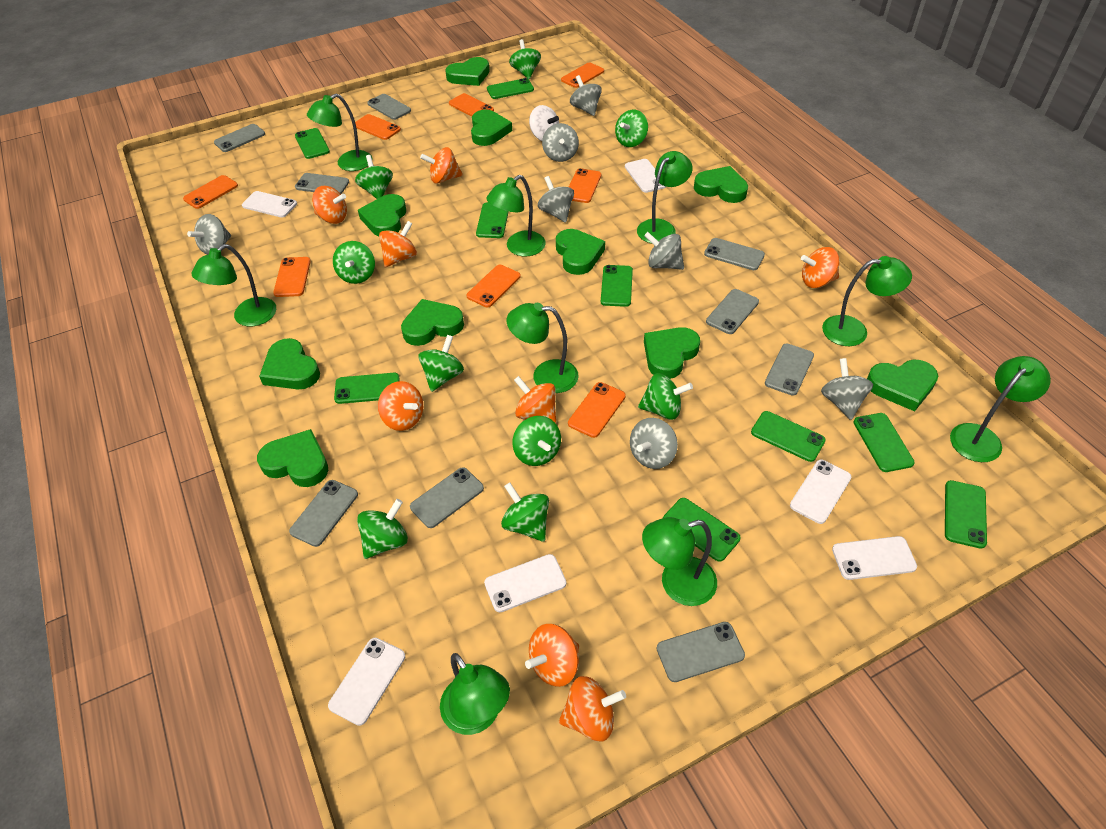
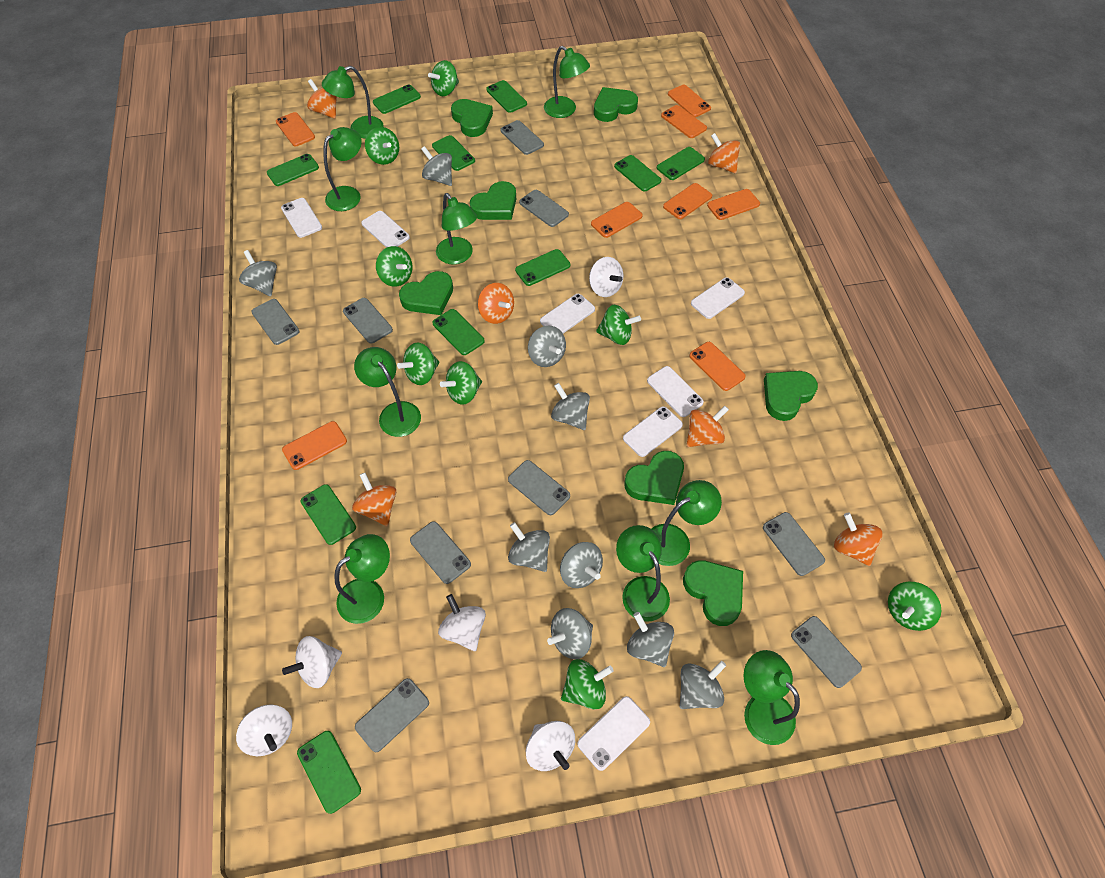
green heart: 10 -> 7
green phone: 9 -> 10
green spinning top: 9 -> 8
grey spinning top: 7 -> 9
orange spinning top: 8 -> 6
white phone: 6 -> 7
white spinning top: 1 -> 5

